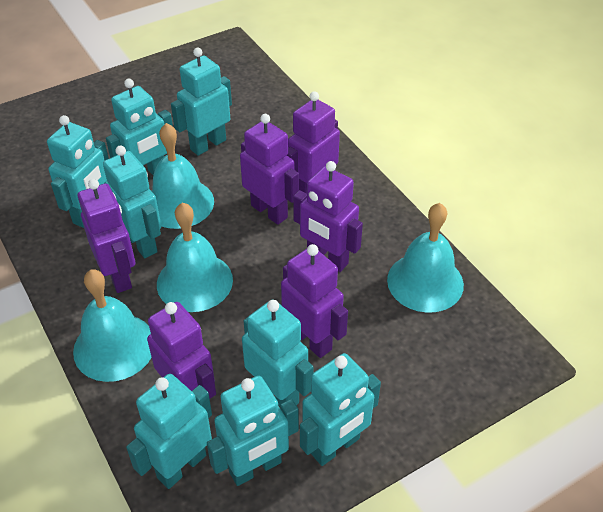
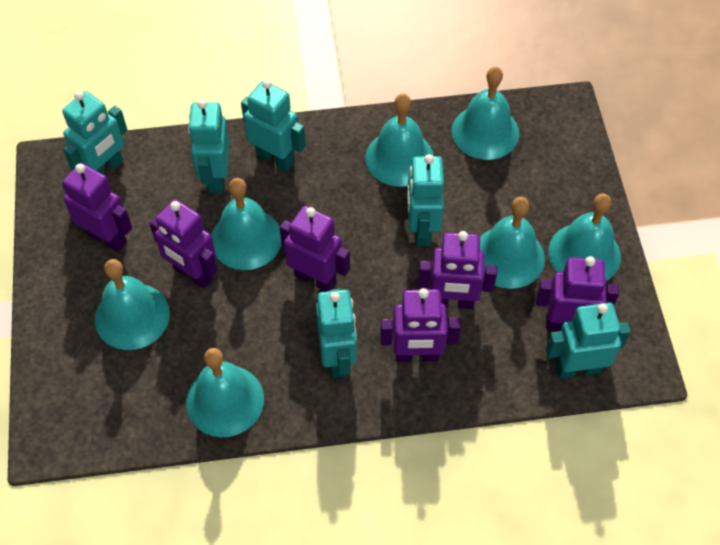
turquoise bell: 4 -> 7
turquoise robot: 8 -> 6

